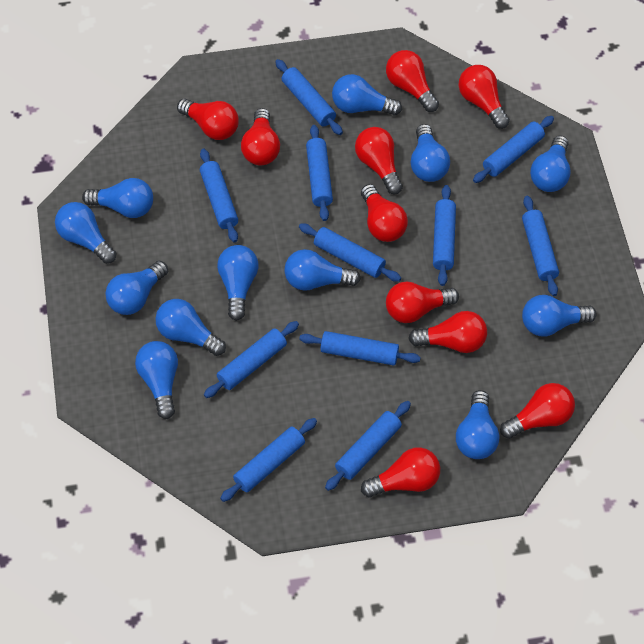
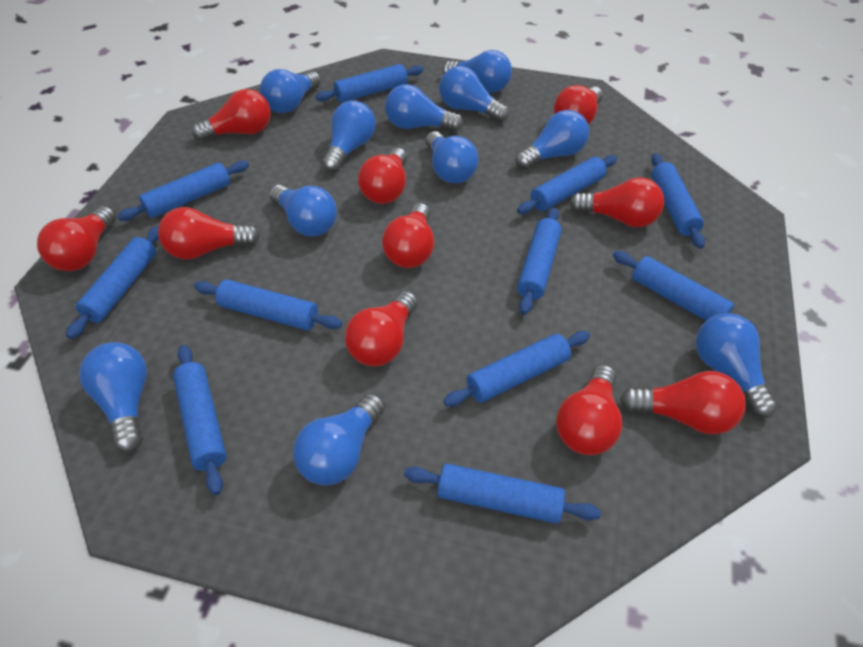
blue light bulb: 12 -> 11

